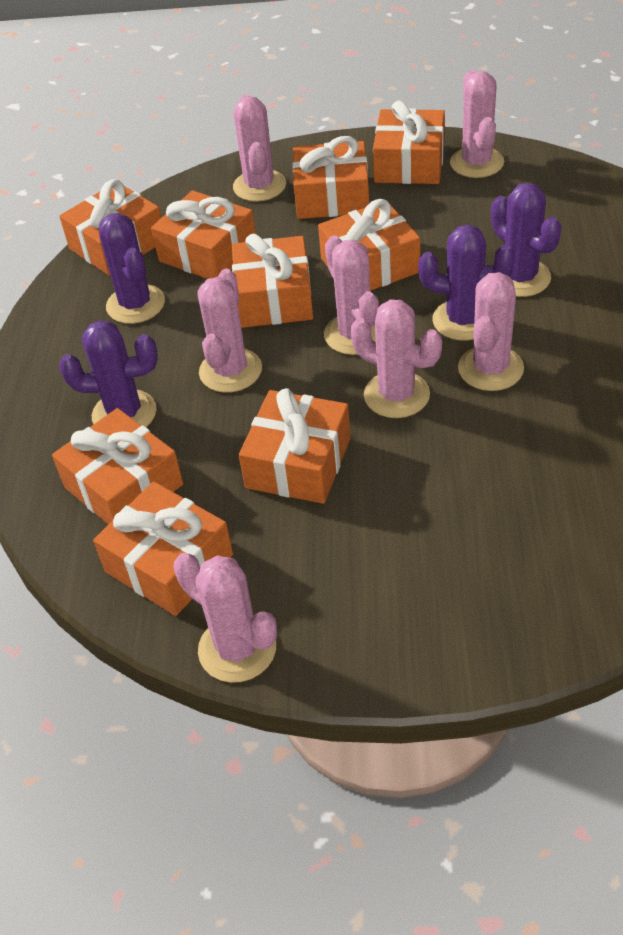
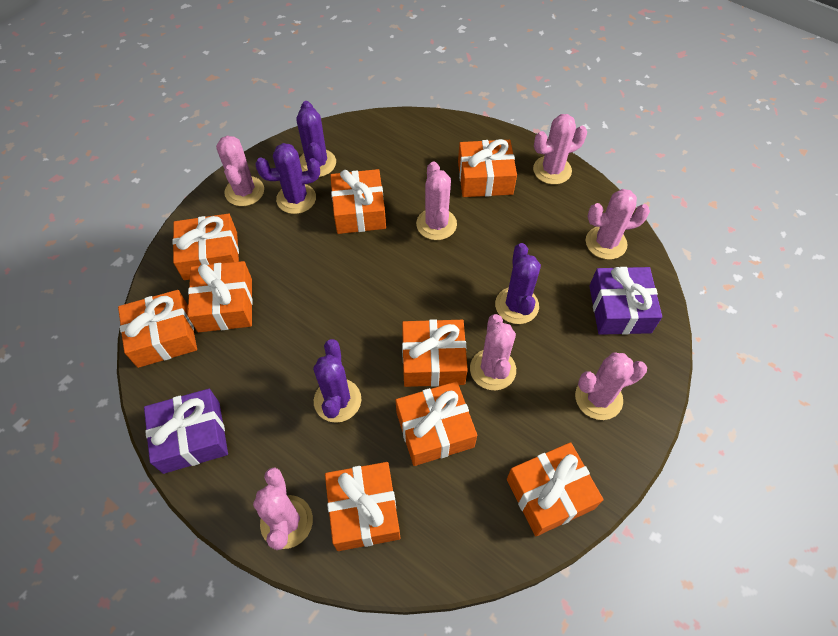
purple gift: 0 -> 2

